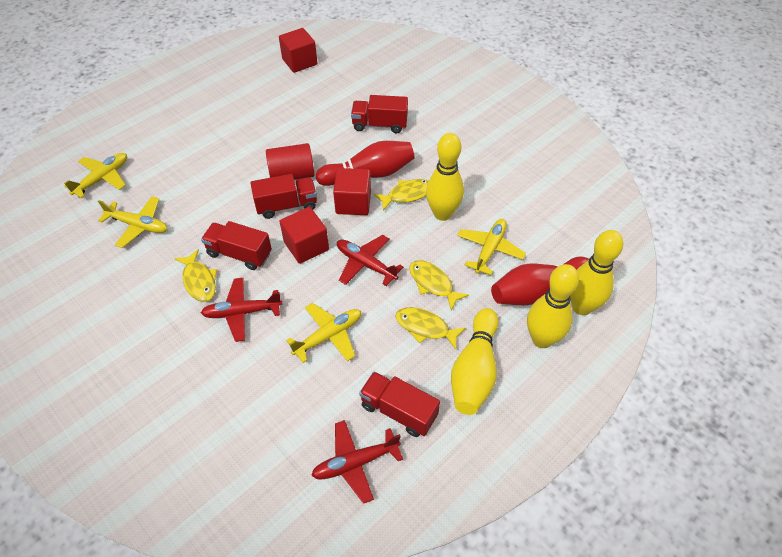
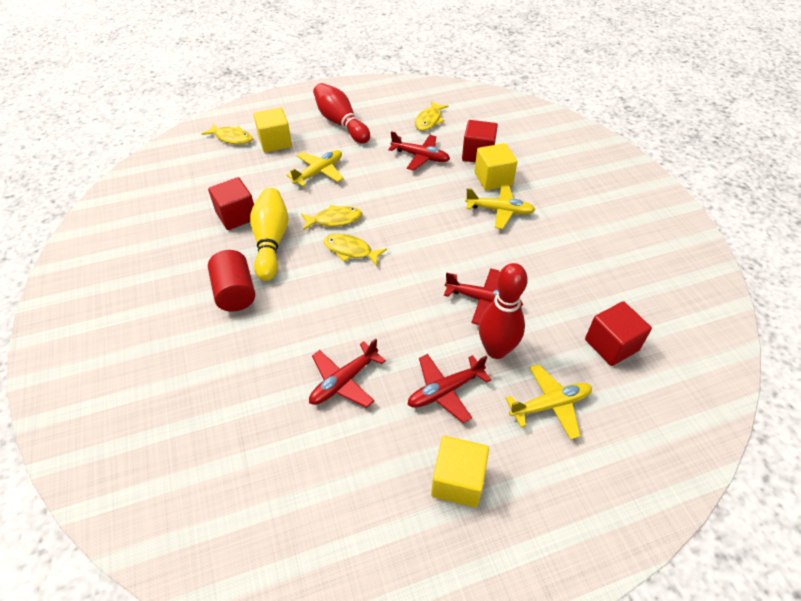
red plane: 3 -> 4
red truck: 4 -> 0
yellow bowling pin: 4 -> 1
yellow cube: 0 -> 3
yellow plane: 4 -> 3

